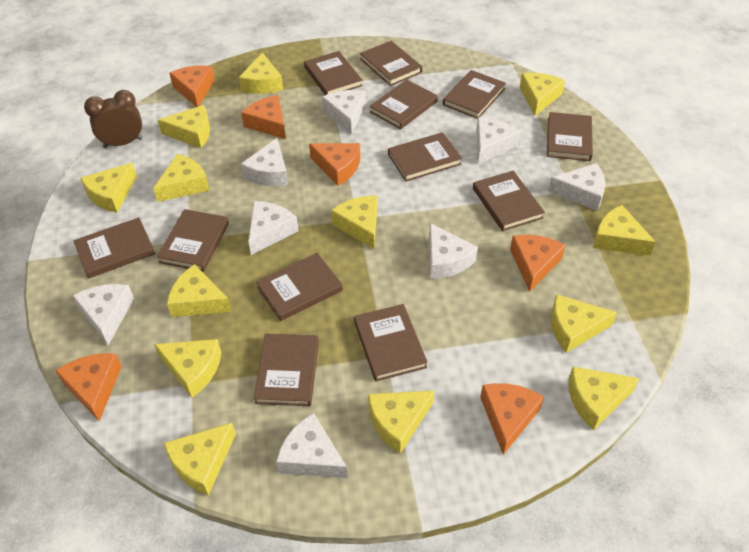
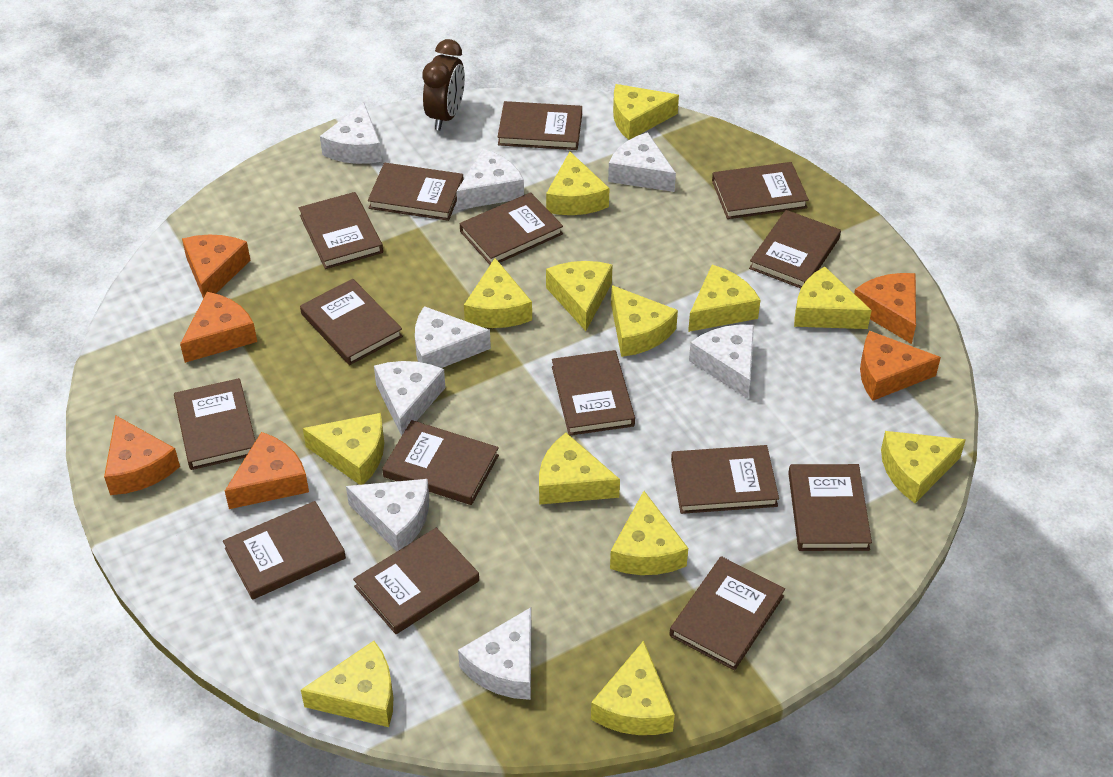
brown book: 12 -> 15

